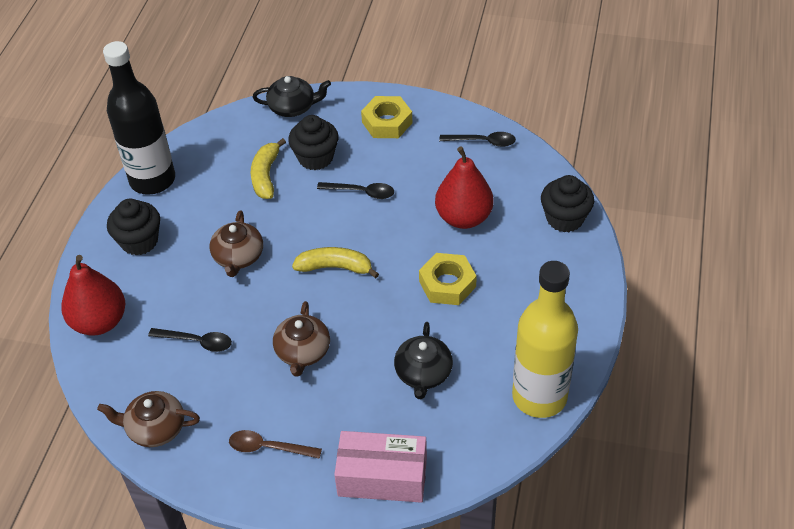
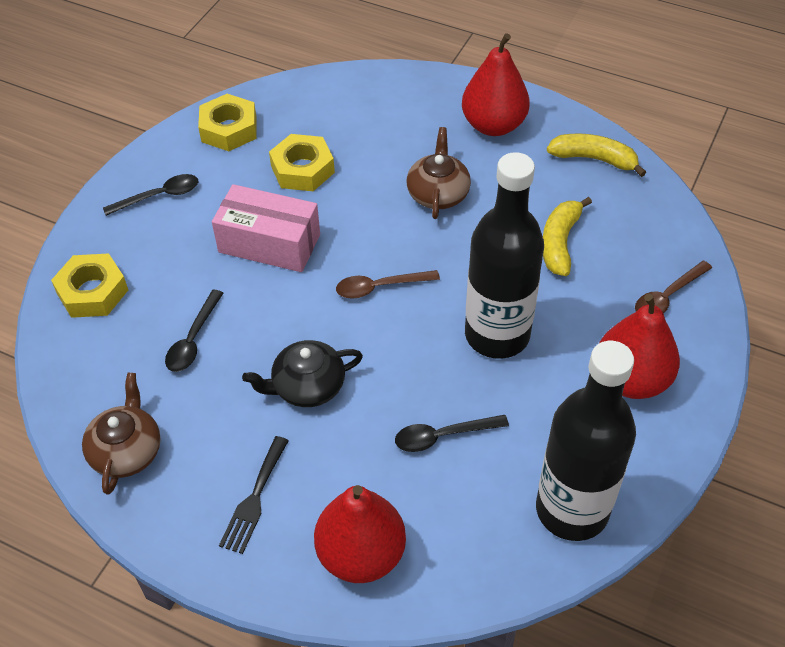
black bottle: 1 -> 2
black cupcake: 3 -> 0
black fork: 0 -> 1
black teapot: 2 -> 1
brown spoon: 1 -> 2
brown teapot: 3 -> 2
red pear: 2 -> 3
yellow bottle: 1 -> 0
yellow nut: 2 -> 3

